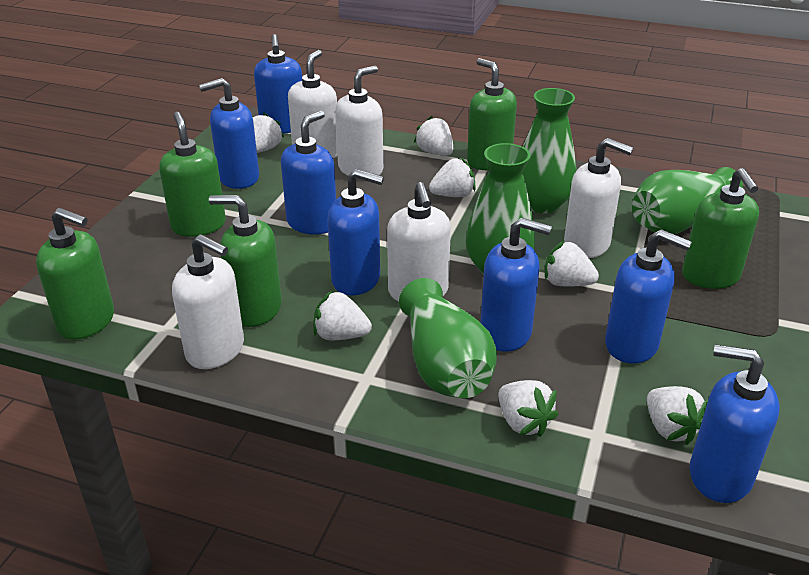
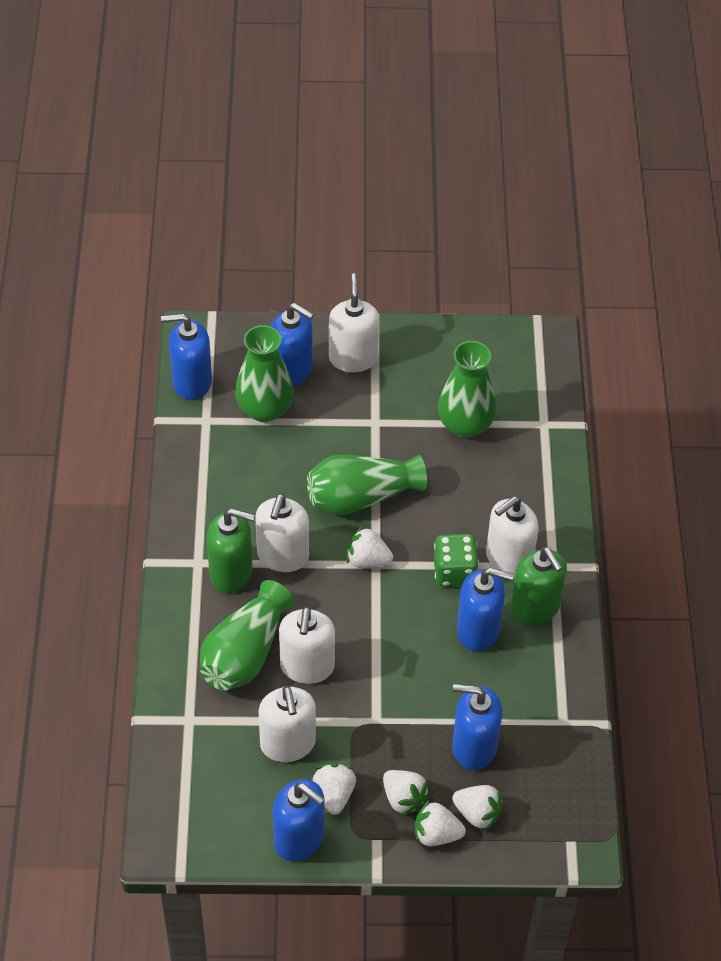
blue soap dispenser: 7 -> 5
green dice: 0 -> 1
green soap dispenser: 5 -> 2
white strawberry: 7 -> 5

